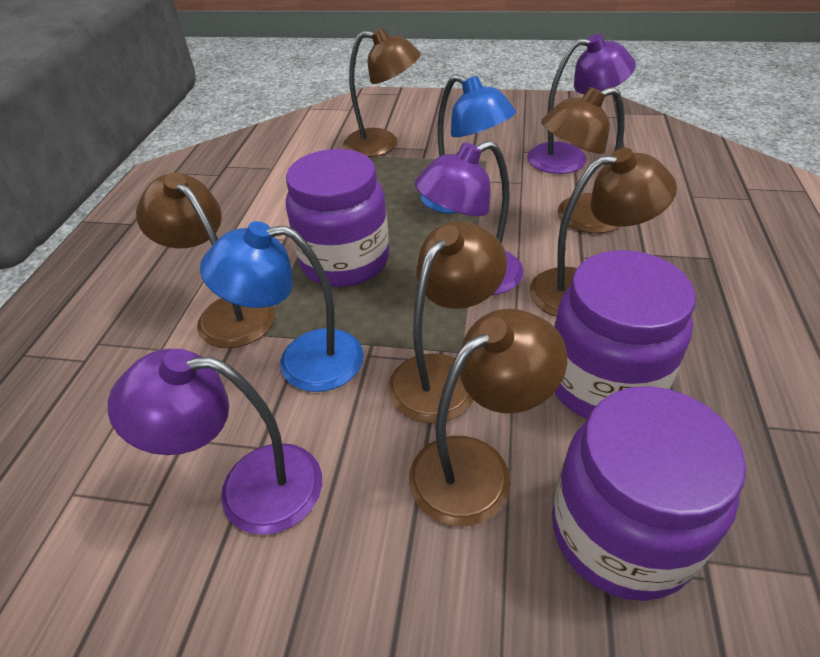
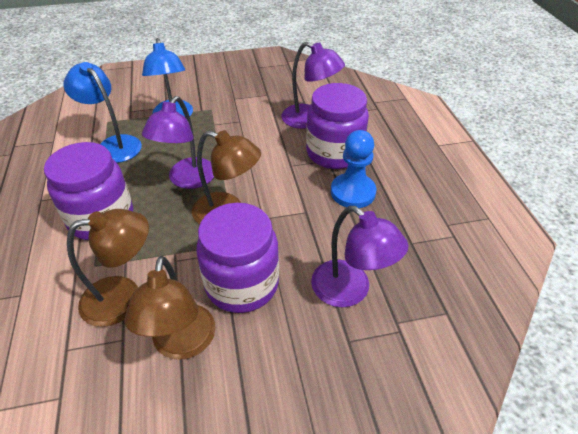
blue pawn: 0 -> 1
brown lamp: 6 -> 3

